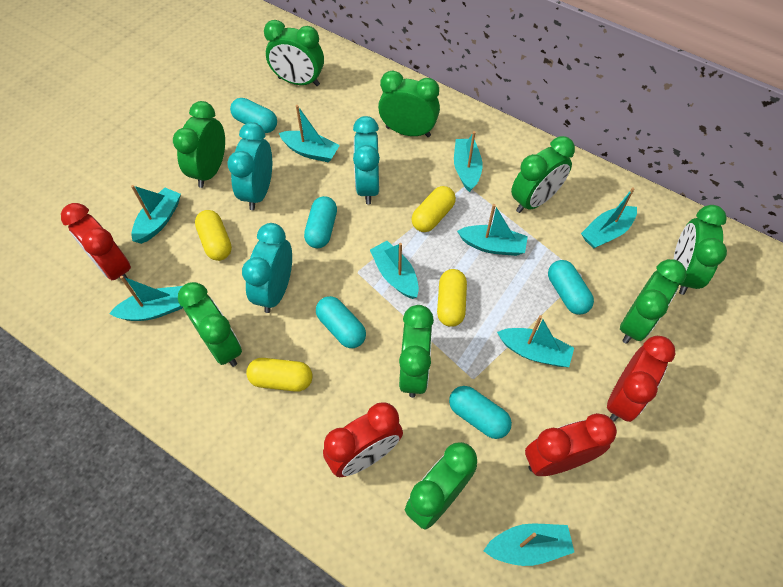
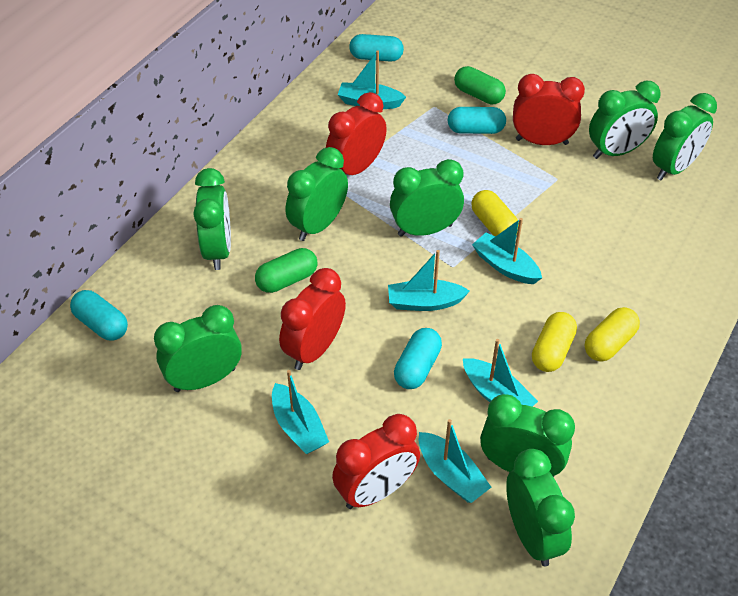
green capsule: 0 -> 2
green clock: 9 -> 8
turquoise boat: 9 -> 6
turquoise capsule: 5 -> 4
turquoise clock: 3 -> 0
yellow capsule: 4 -> 3

